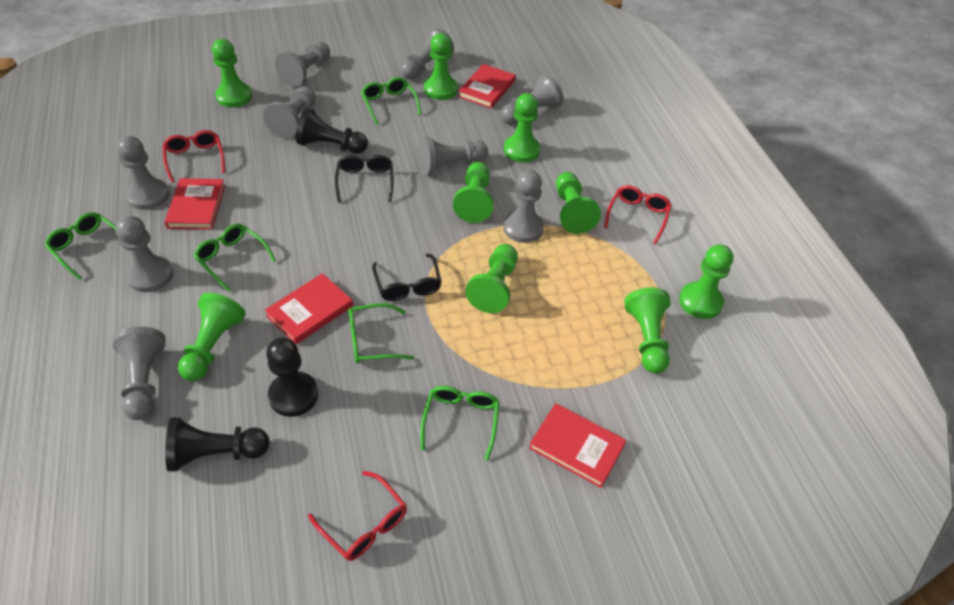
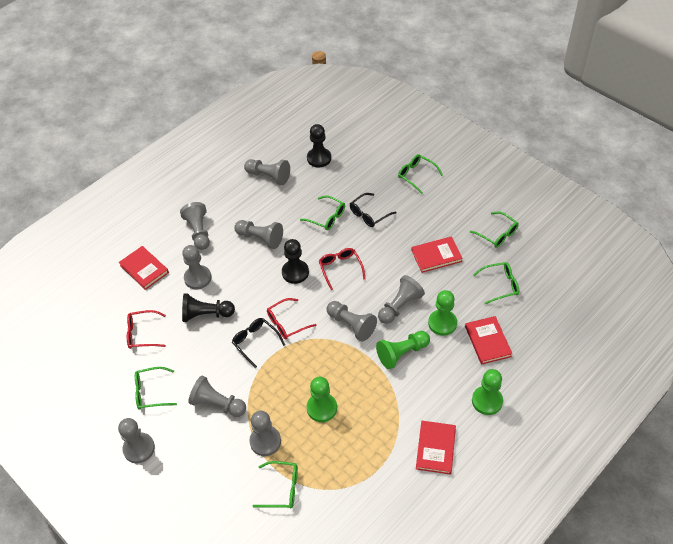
green glasses: 5 -> 6
green pawn: 9 -> 4

